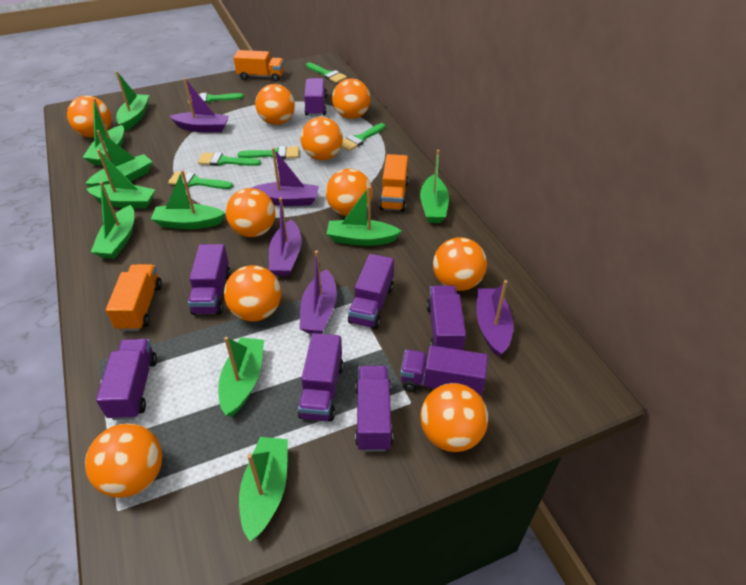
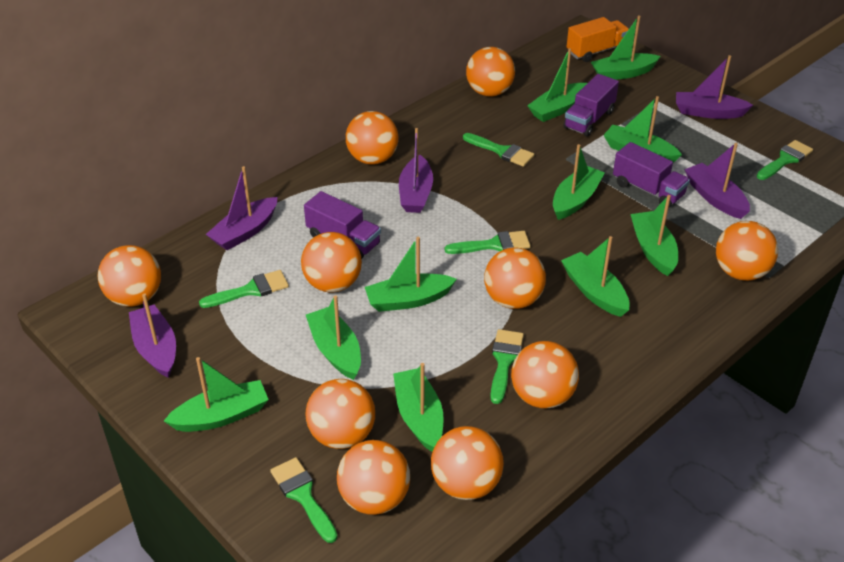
orange truck: 3 -> 1
purple truck: 8 -> 3

